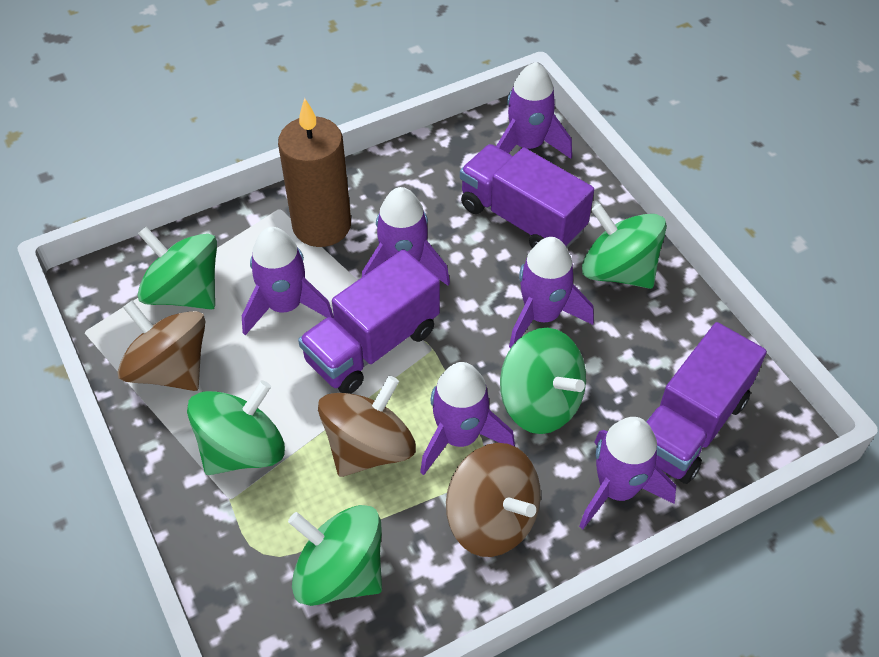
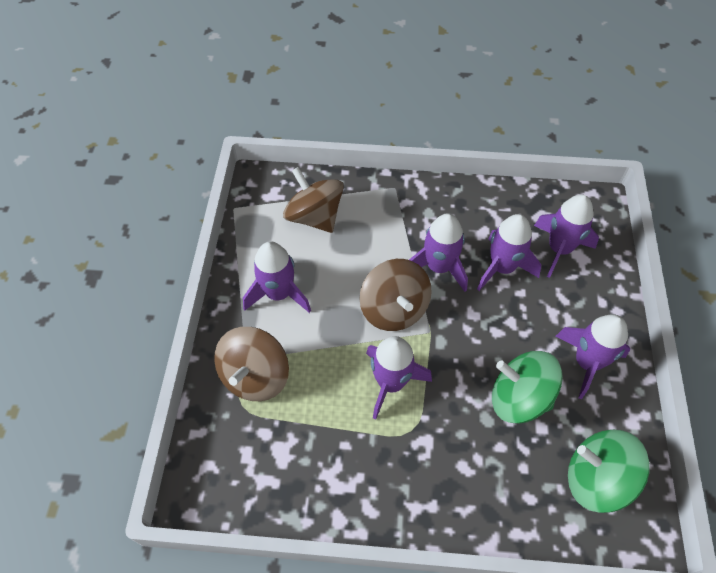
brown candle: 1 -> 0
green spinning top: 5 -> 2
purple truck: 3 -> 0

